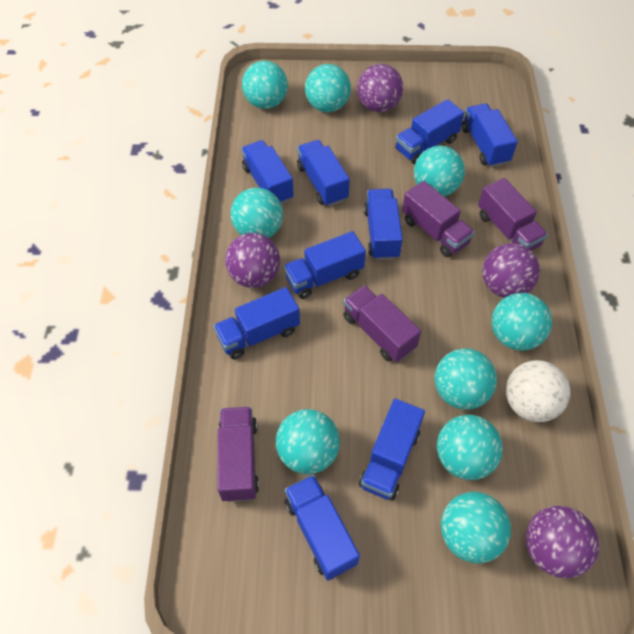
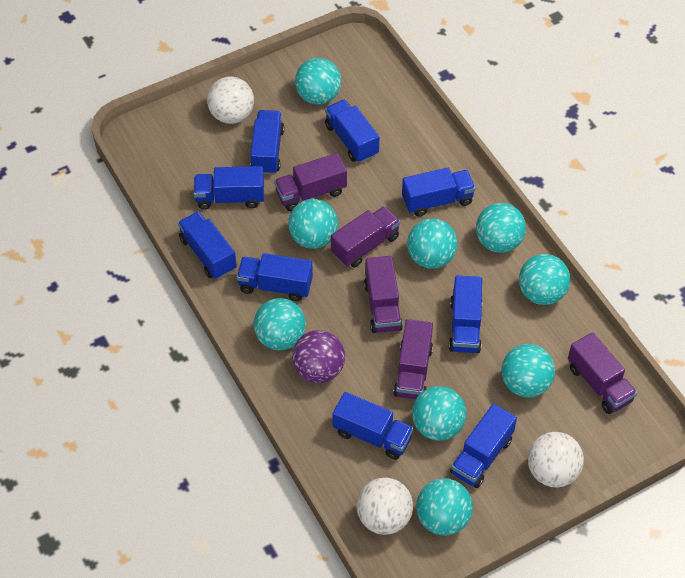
purple ball: 4 -> 1
purple truck: 4 -> 5
white ball: 1 -> 3

